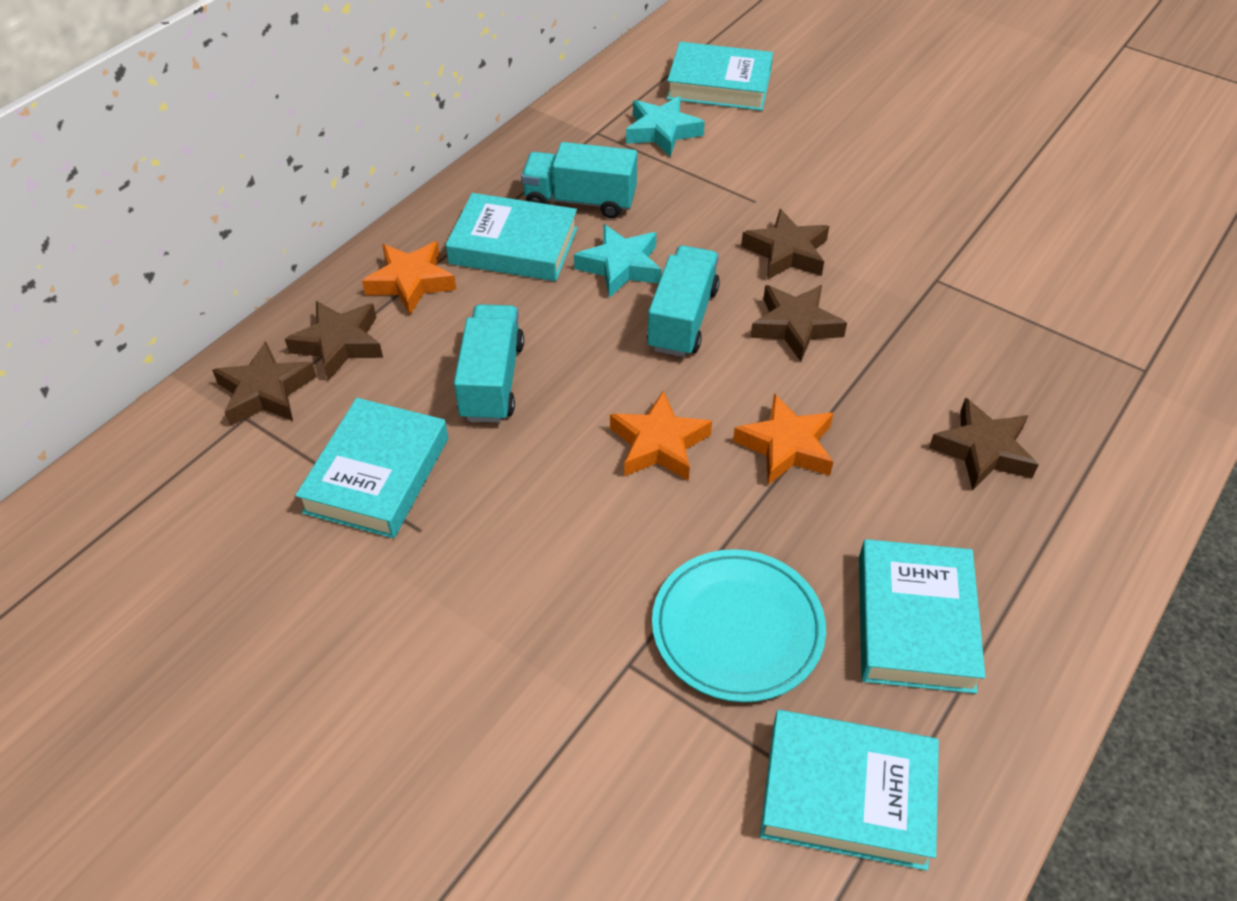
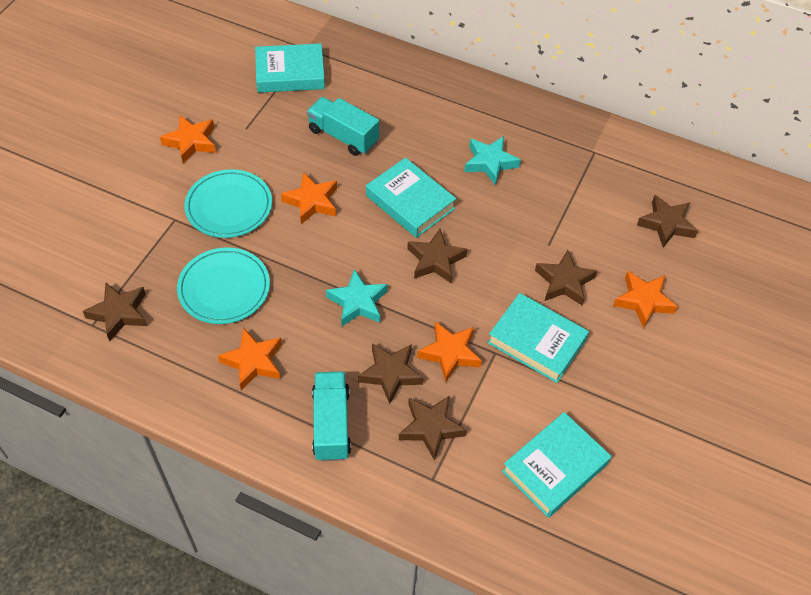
brown star: 5 -> 6
orange star: 3 -> 5
turquoise book: 5 -> 4
turquoise plate: 1 -> 2
turquoise truck: 3 -> 2

